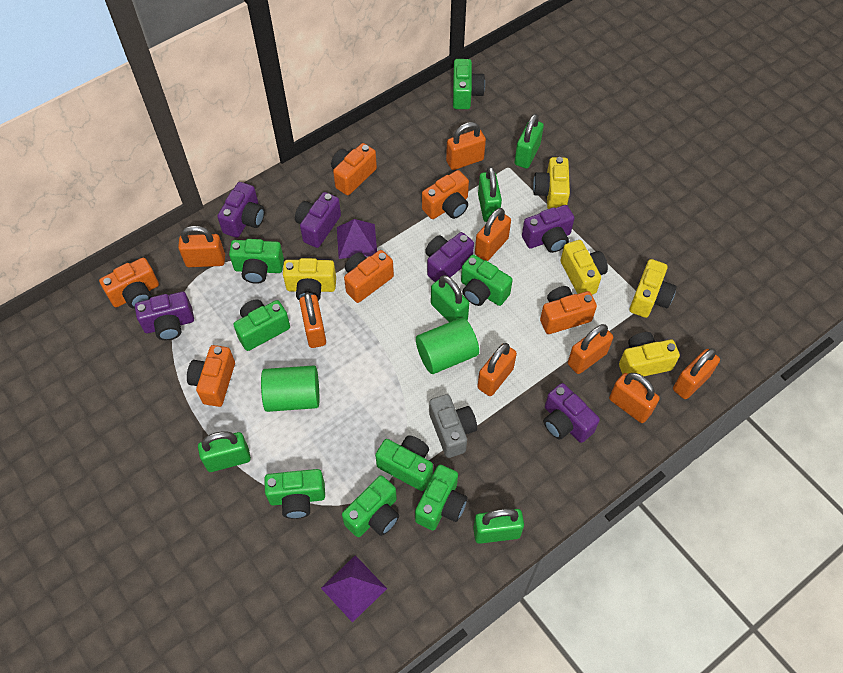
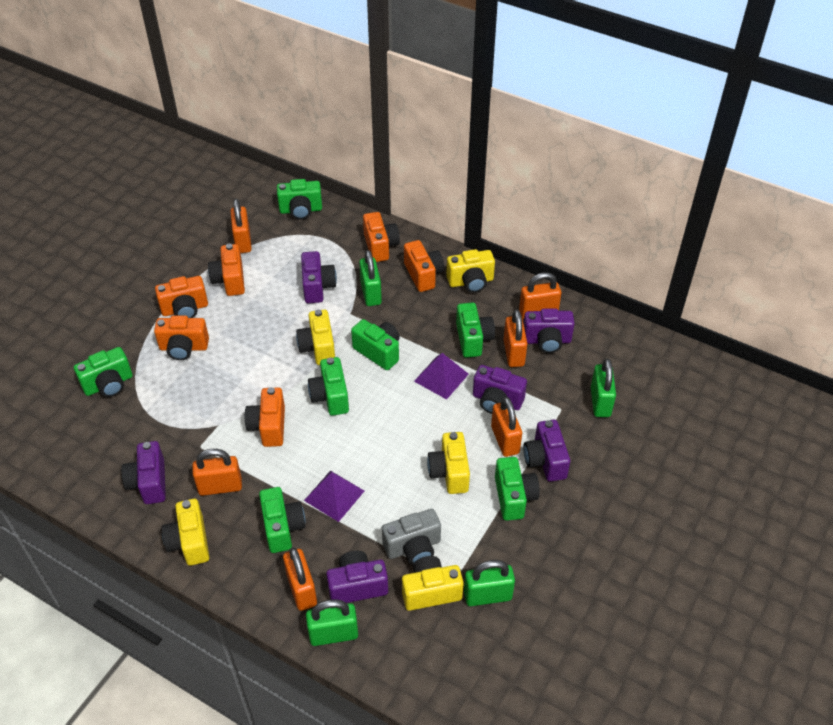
green camera: 8 -> 7
green cylinder: 2 -> 0
green padlock: 5 -> 4
orange padlock: 8 -> 6

